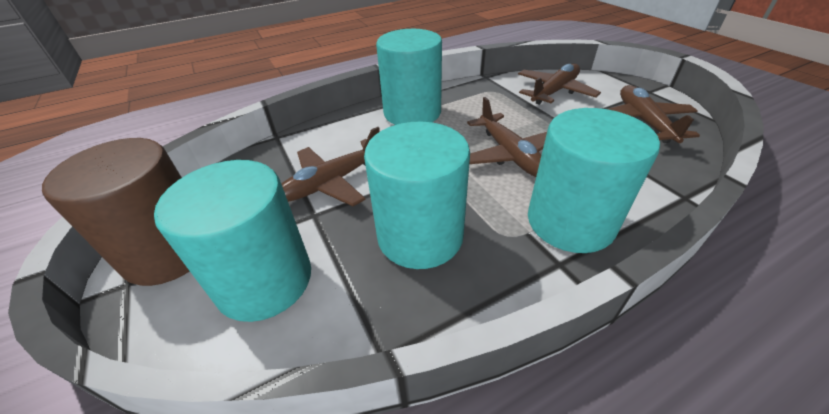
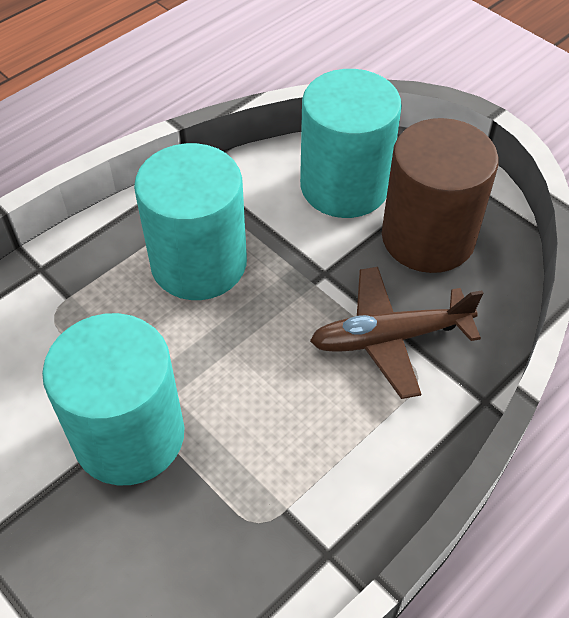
brown plane: 4 -> 1
turquoise cylinder: 4 -> 3

